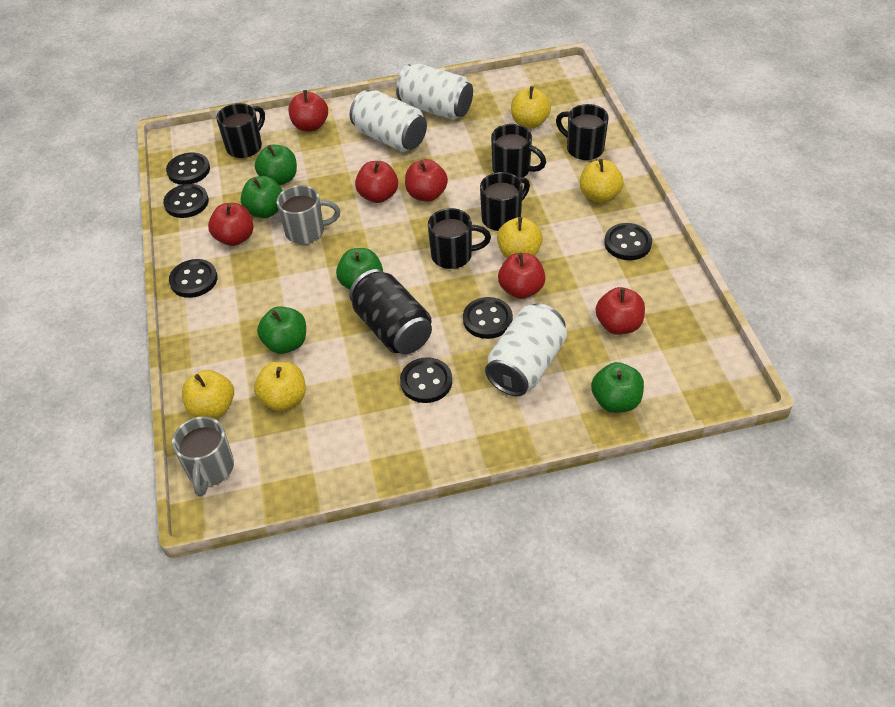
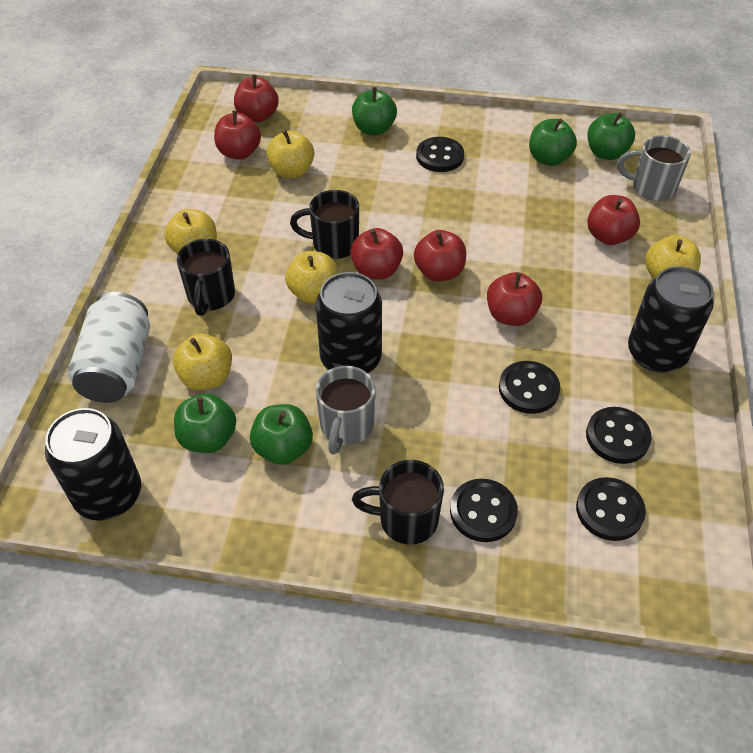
black button: 6 -> 5
black can: 1 -> 3
black mug: 5 -> 3
white can: 3 -> 1

